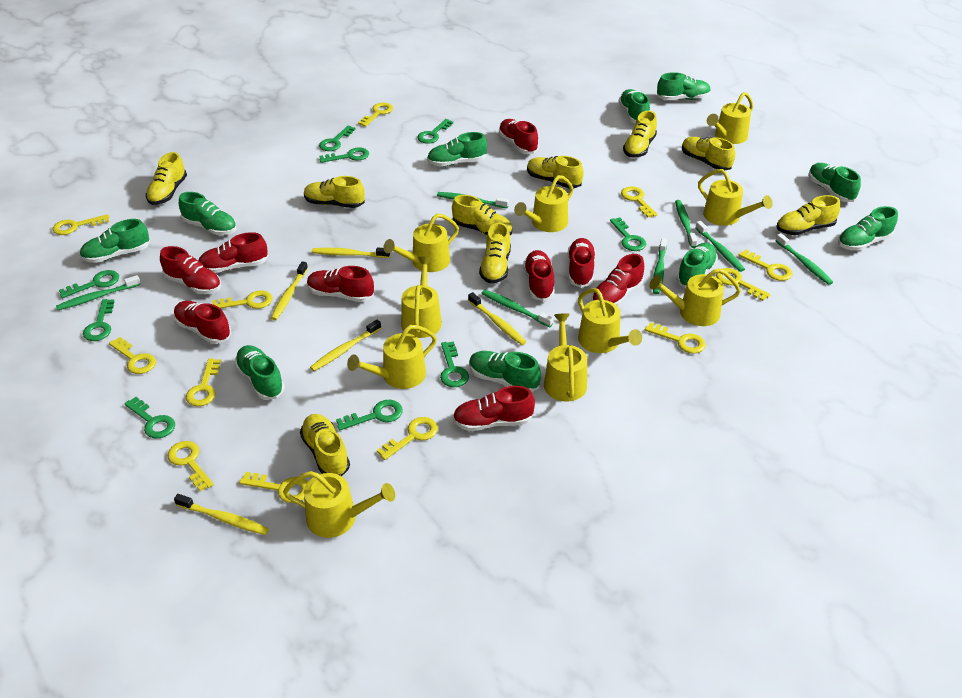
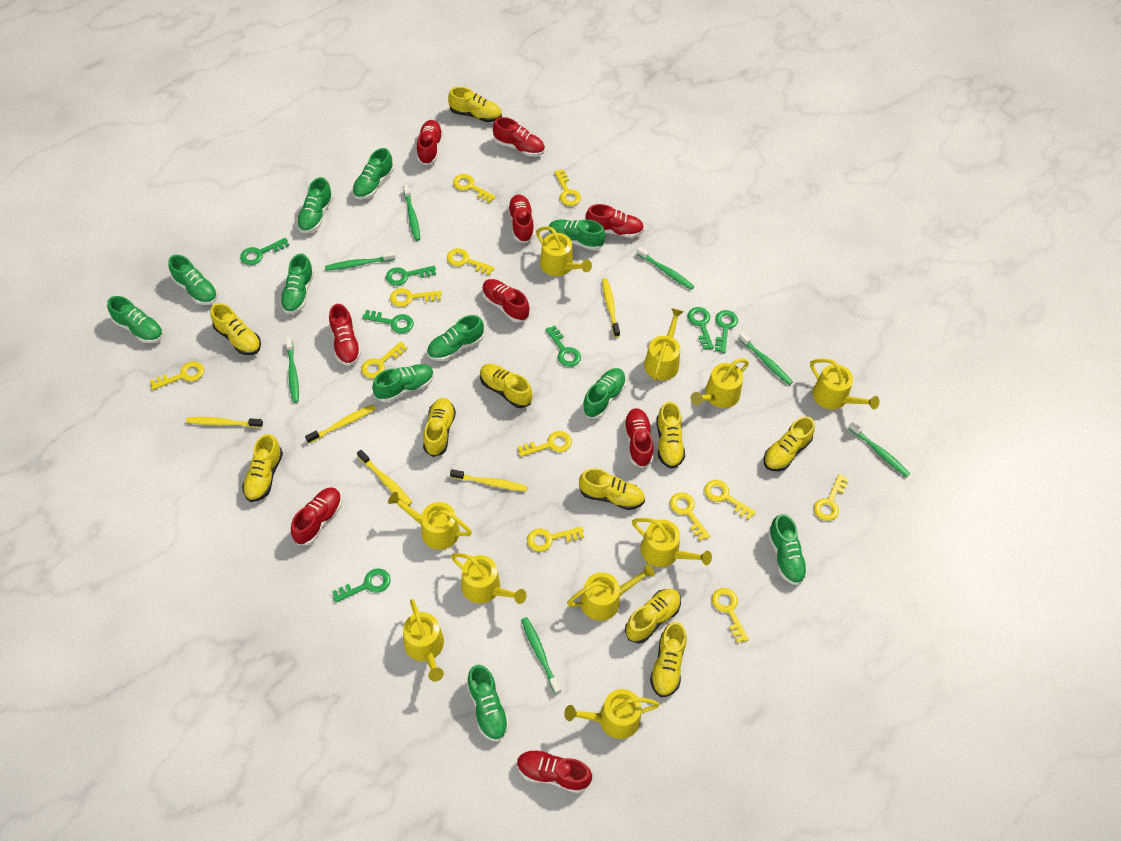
green key: 9 -> 7
green shoe: 10 -> 11
yellow shoe: 9 -> 10

